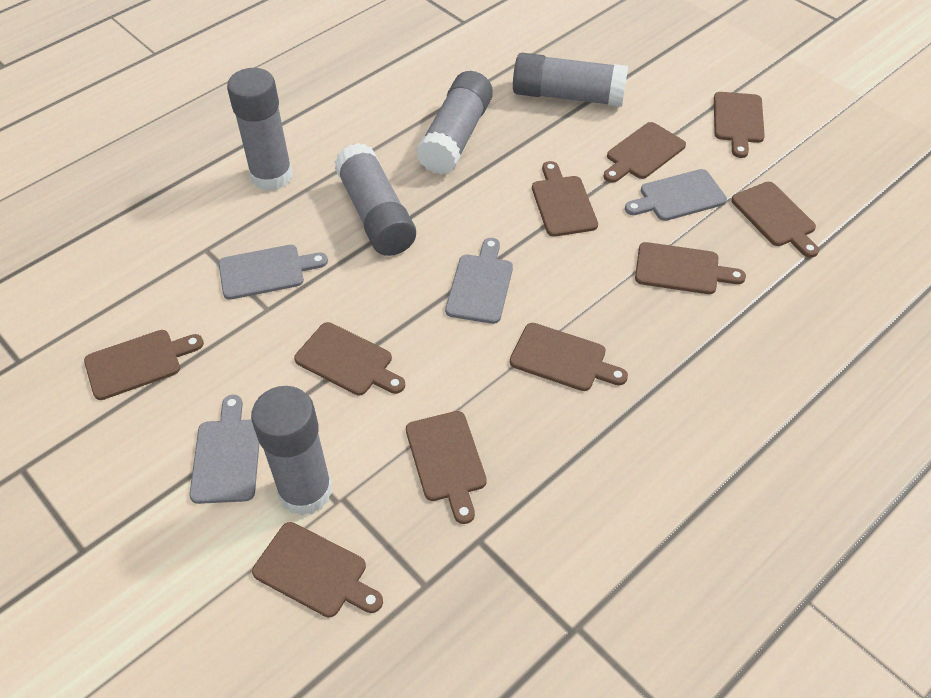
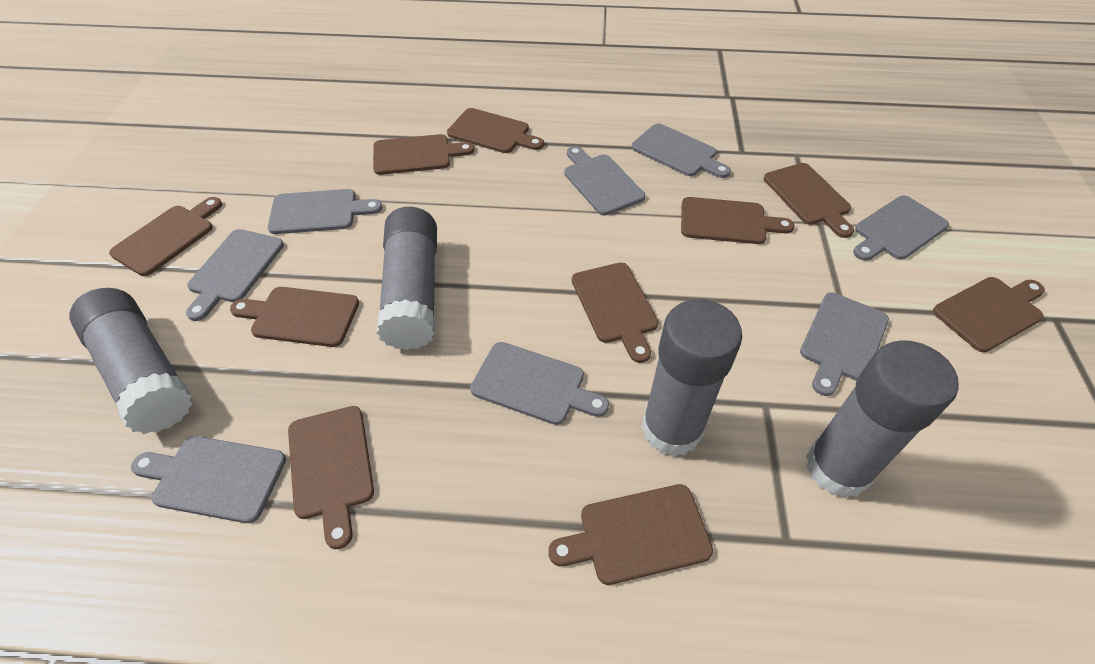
grey cutting board: 4 -> 8
grey glue stick: 5 -> 4

